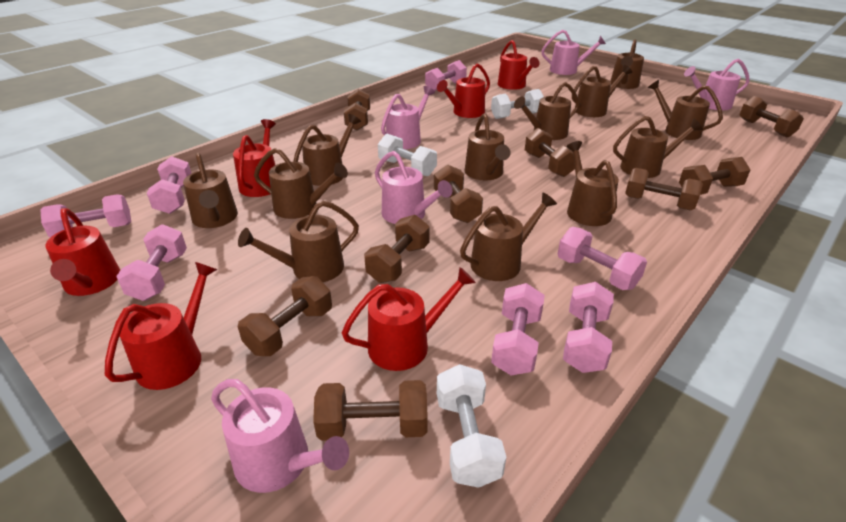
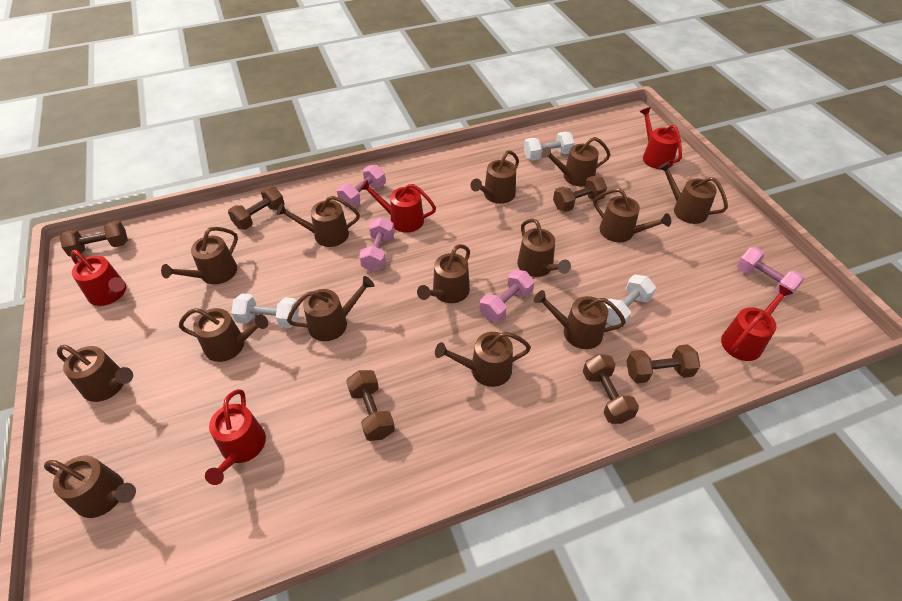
brown dumbbell: 9 -> 6
brown watering can: 12 -> 14
pink dumbbell: 7 -> 4
pink watering can: 5 -> 0
red watering can: 6 -> 5

